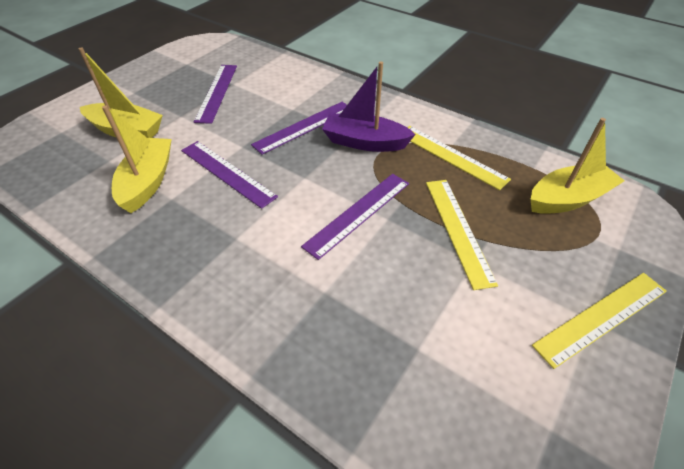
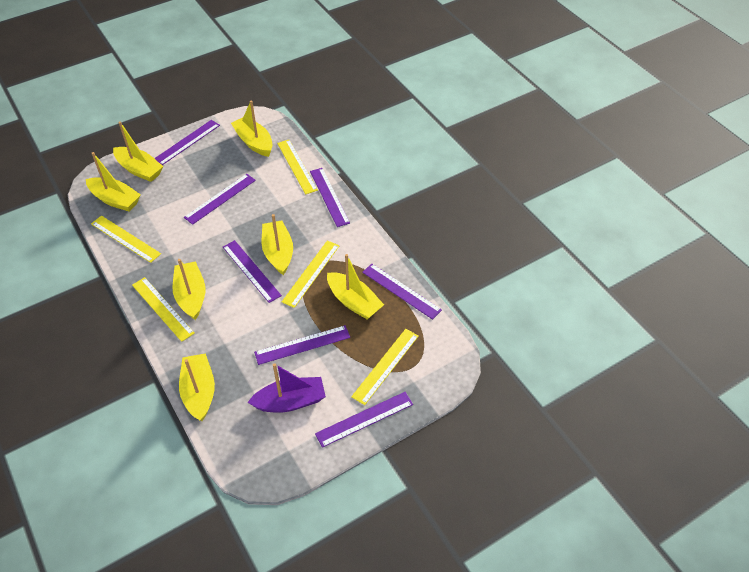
purple ruler: 4 -> 7
yellow boat: 3 -> 7
yellow ruler: 3 -> 5

